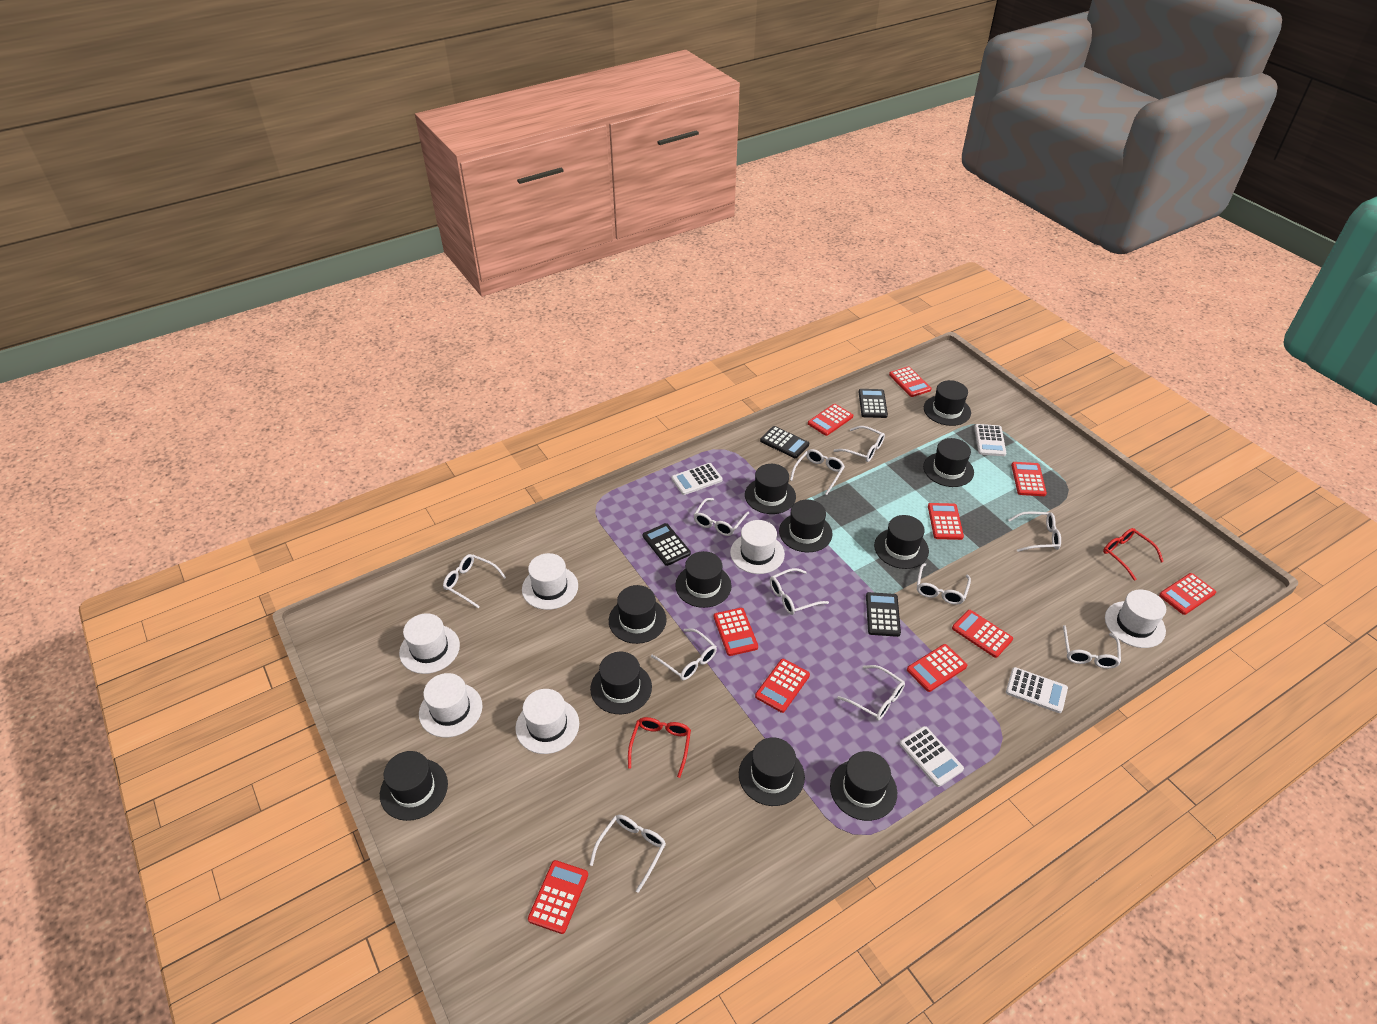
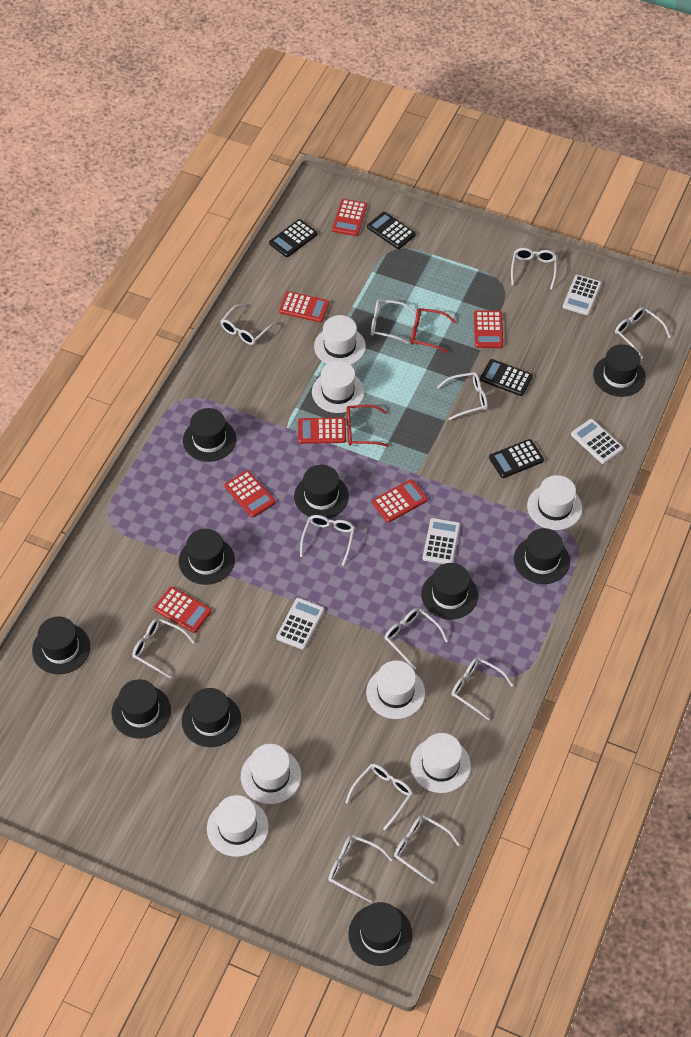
black hat: 11 -> 10
red calculator: 10 -> 7
white glasses: 11 -> 12
white hat: 6 -> 7

